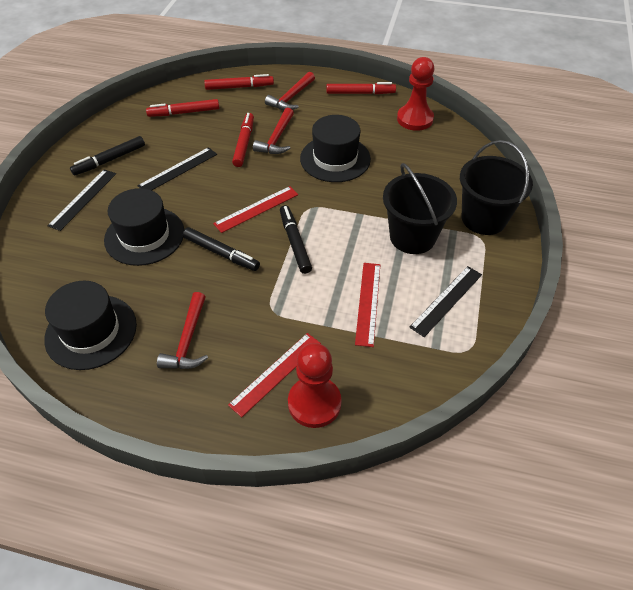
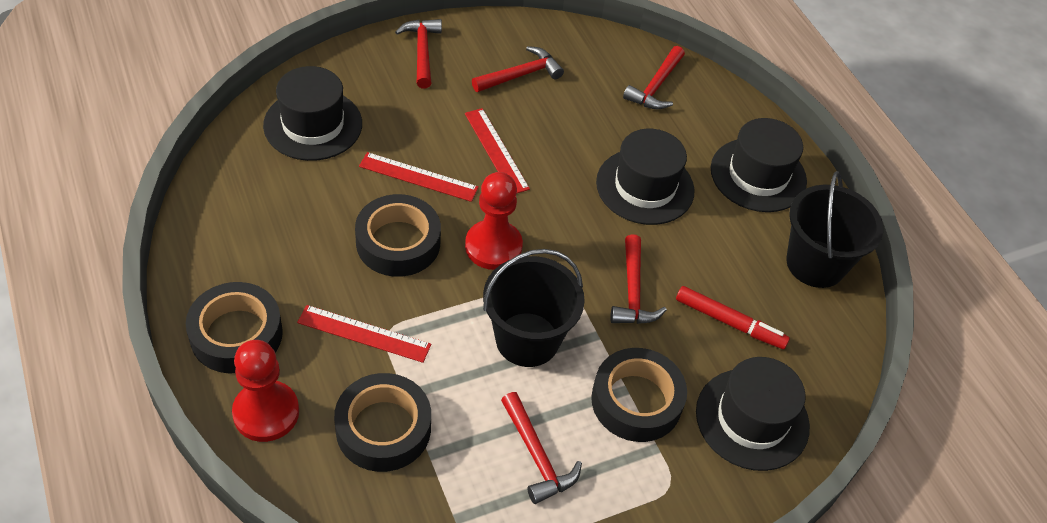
black hat: 3 -> 4
black marker: 3 -> 0
black ruler: 3 -> 0
black tape: 0 -> 4
red hammer: 3 -> 5
red marker: 4 -> 1

